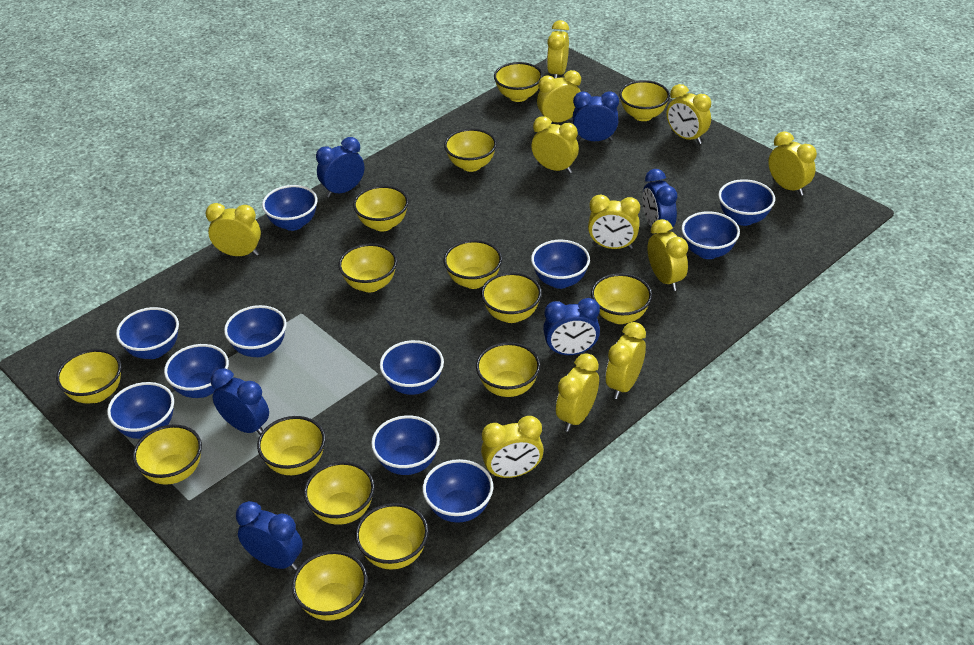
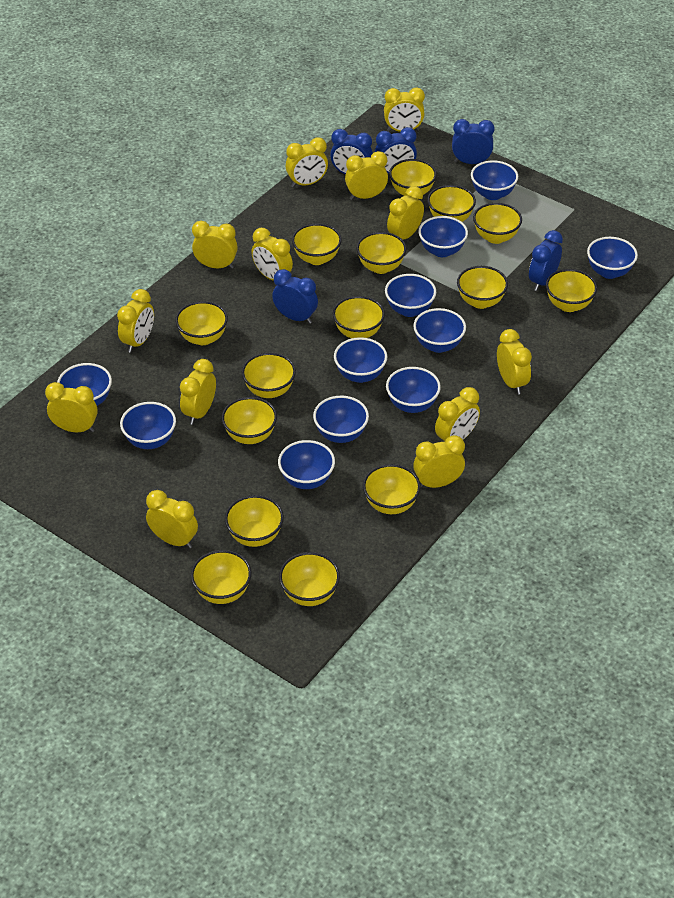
blue clock: 6 -> 5
yellow clock: 11 -> 13

